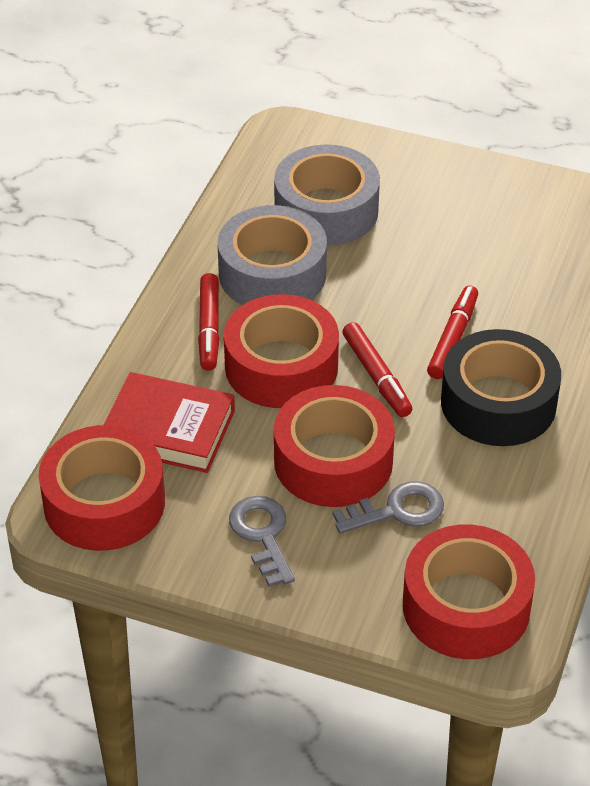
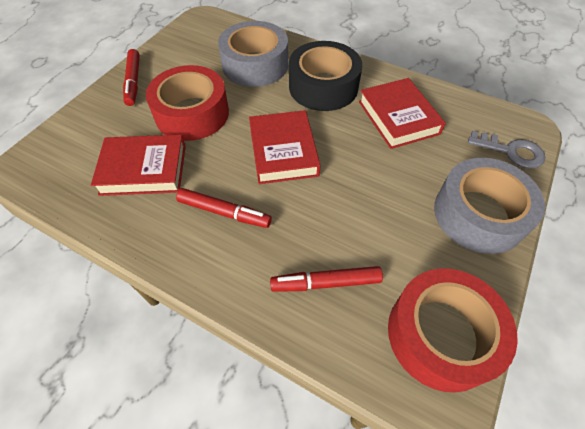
grey key: 2 -> 1
red book: 1 -> 3
red tape: 4 -> 2

